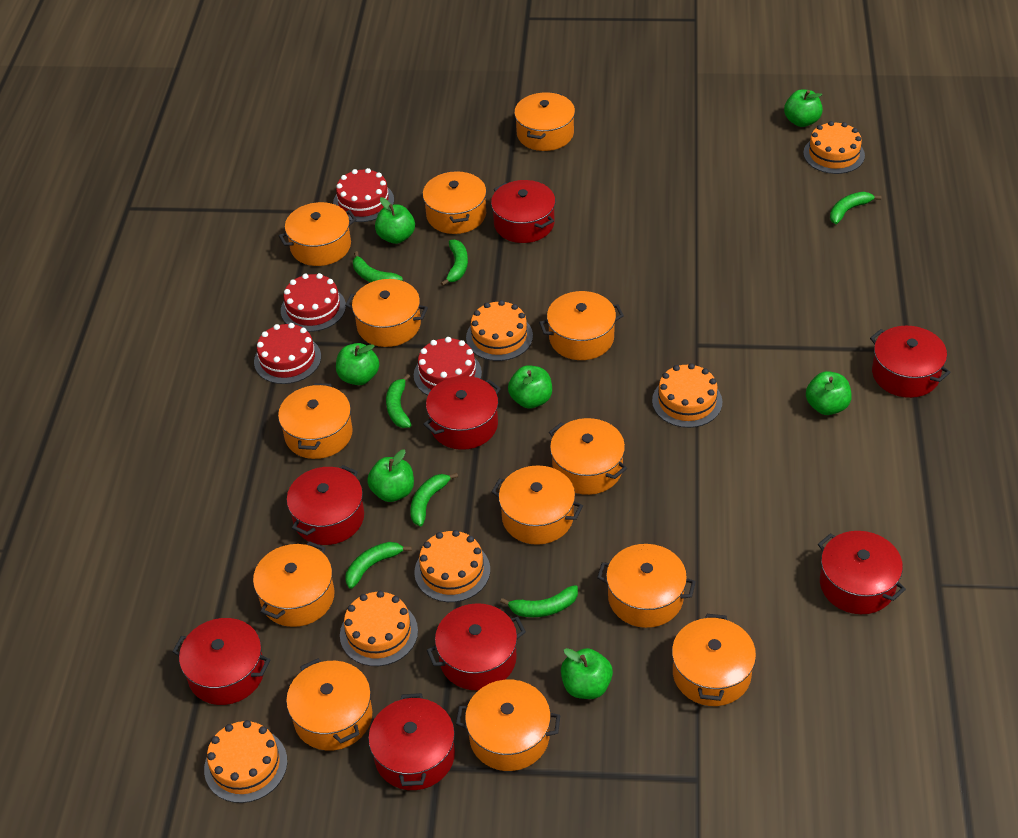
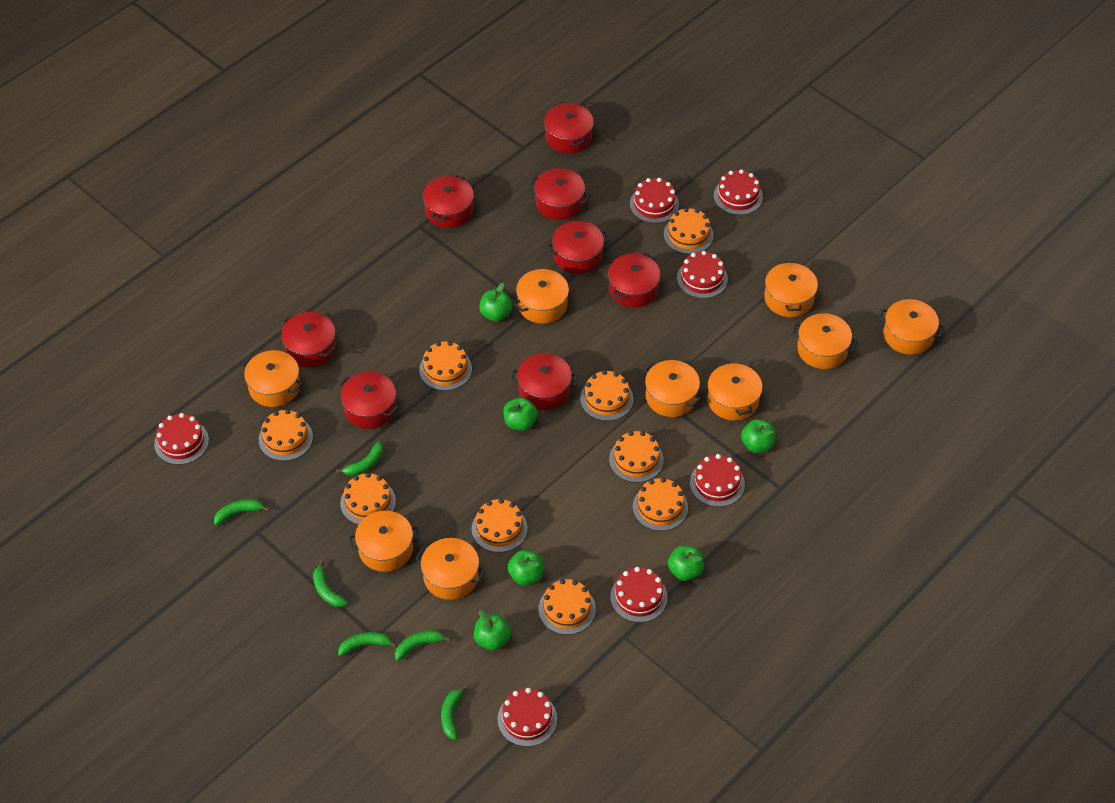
green apple: 7 -> 6
green banana: 7 -> 6
orange cake: 6 -> 9
orange pot: 13 -> 9
red cake: 4 -> 7

